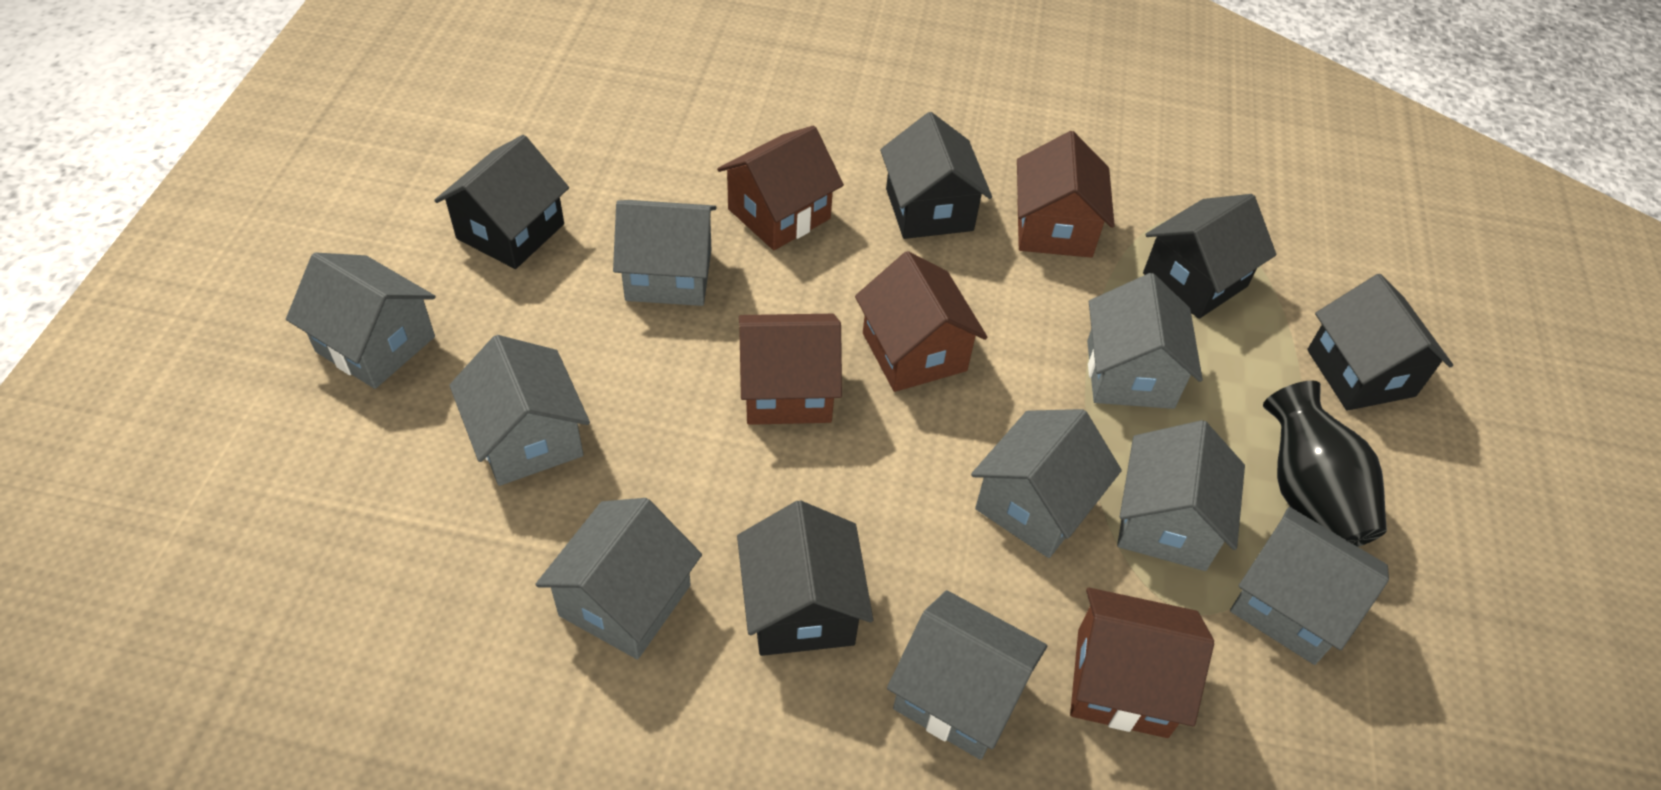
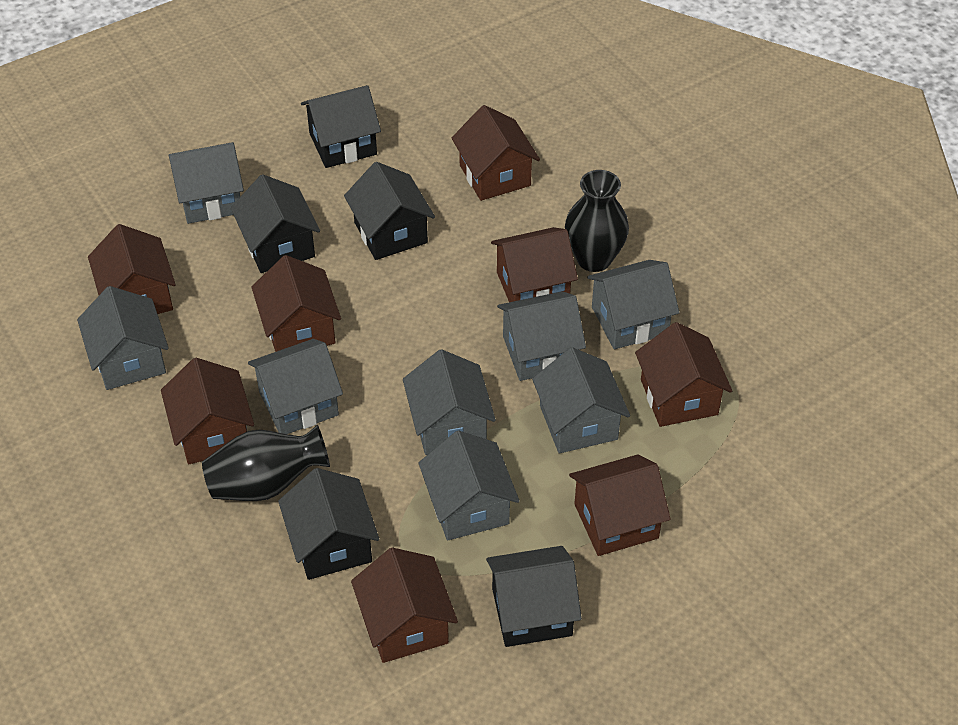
black vase: 1 -> 2
brown house: 5 -> 8
grey house: 9 -> 8

